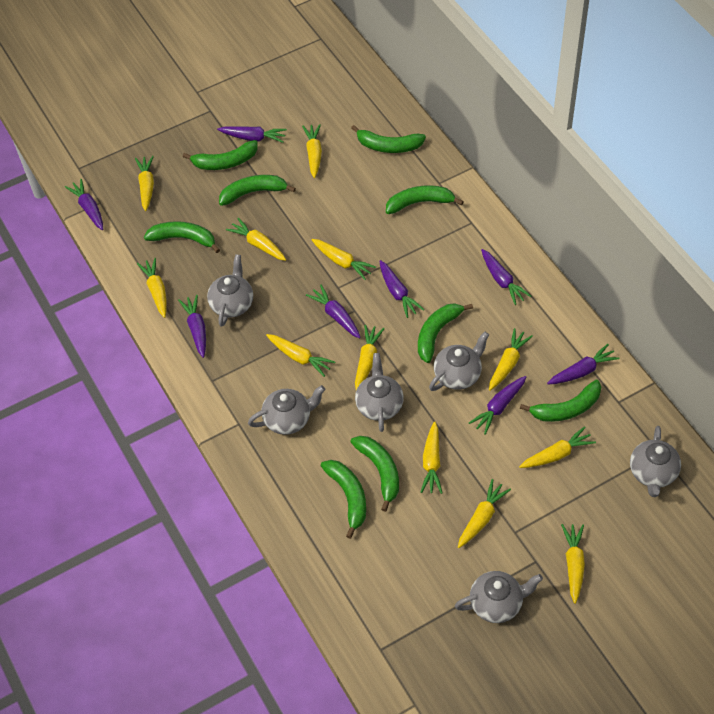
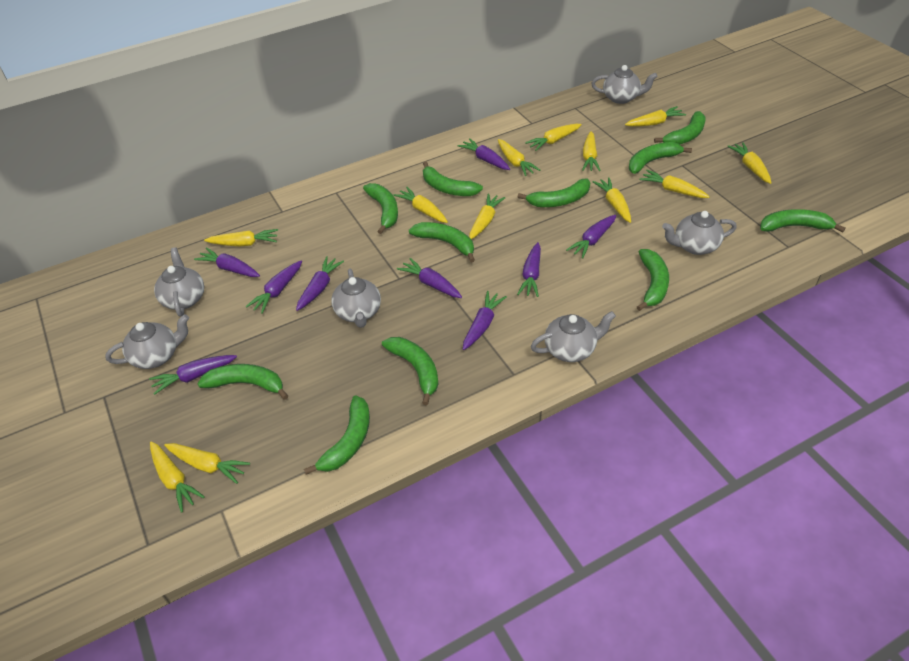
green banana: 9 -> 11
purple carrot: 8 -> 9

